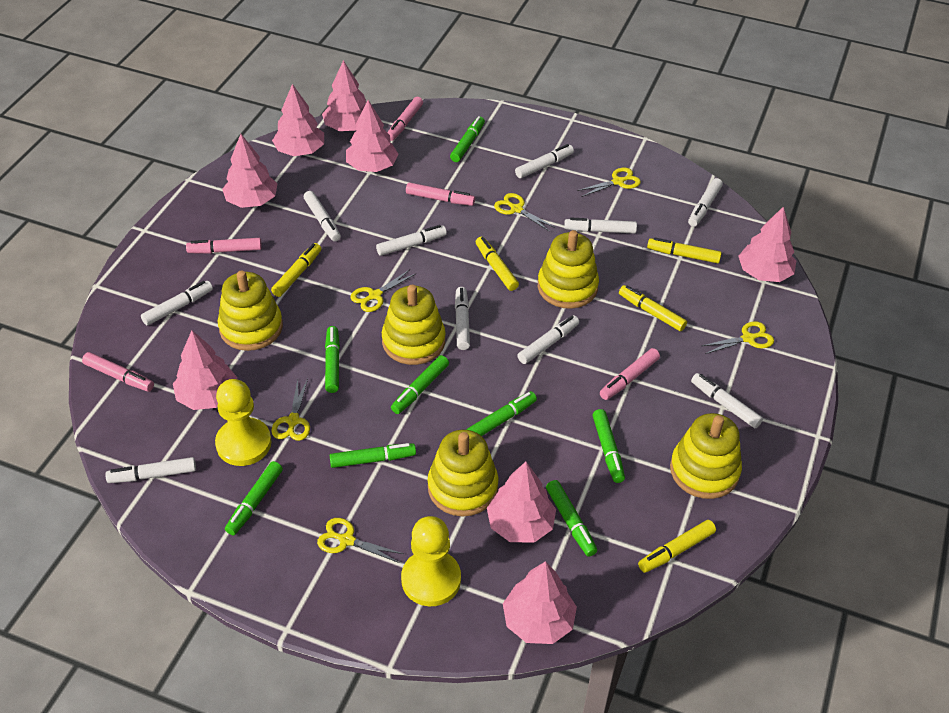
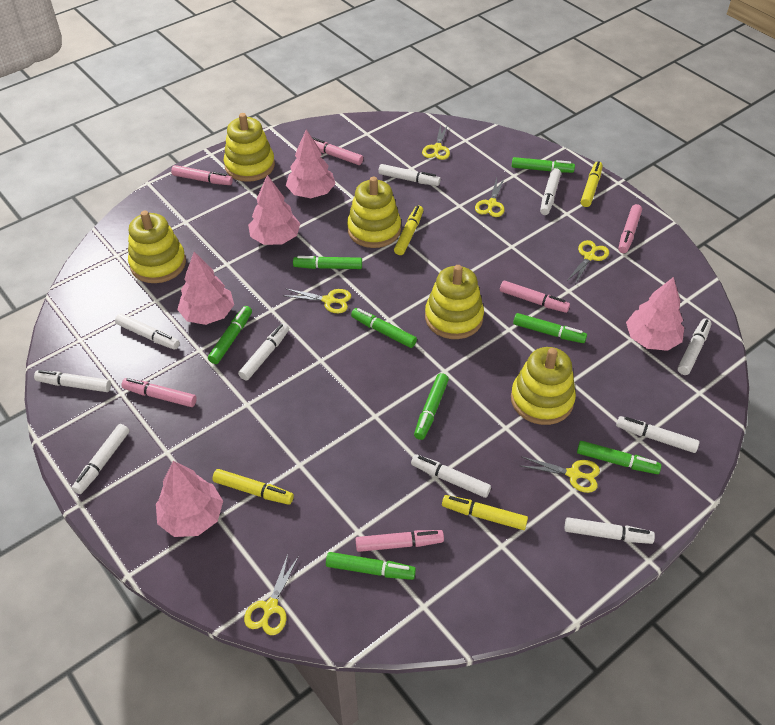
pink marker: 5 -> 6
pink tree: 8 -> 5
yellow marker: 5 -> 4
yellow pawn: 2 -> 0

